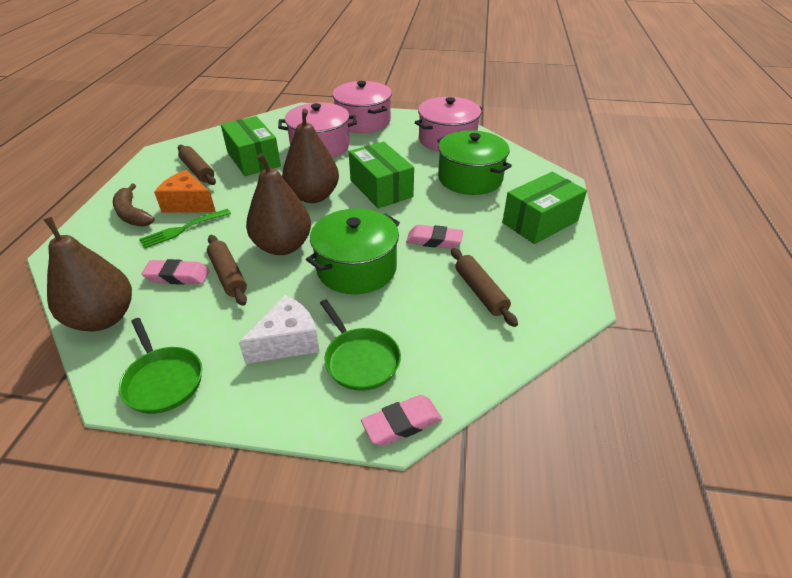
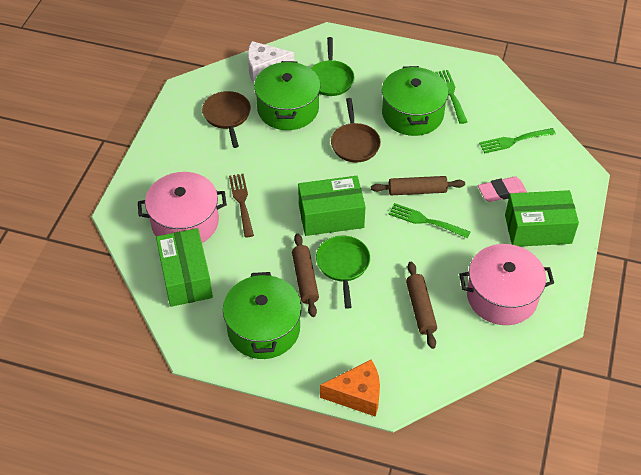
brown banana: 1 -> 0
brown fork: 0 -> 1
brown pan: 0 -> 2
brown pear: 3 -> 0
green fork: 1 -> 3
green pot: 2 -> 3
pink eraser: 3 -> 1
pink pot: 3 -> 2

